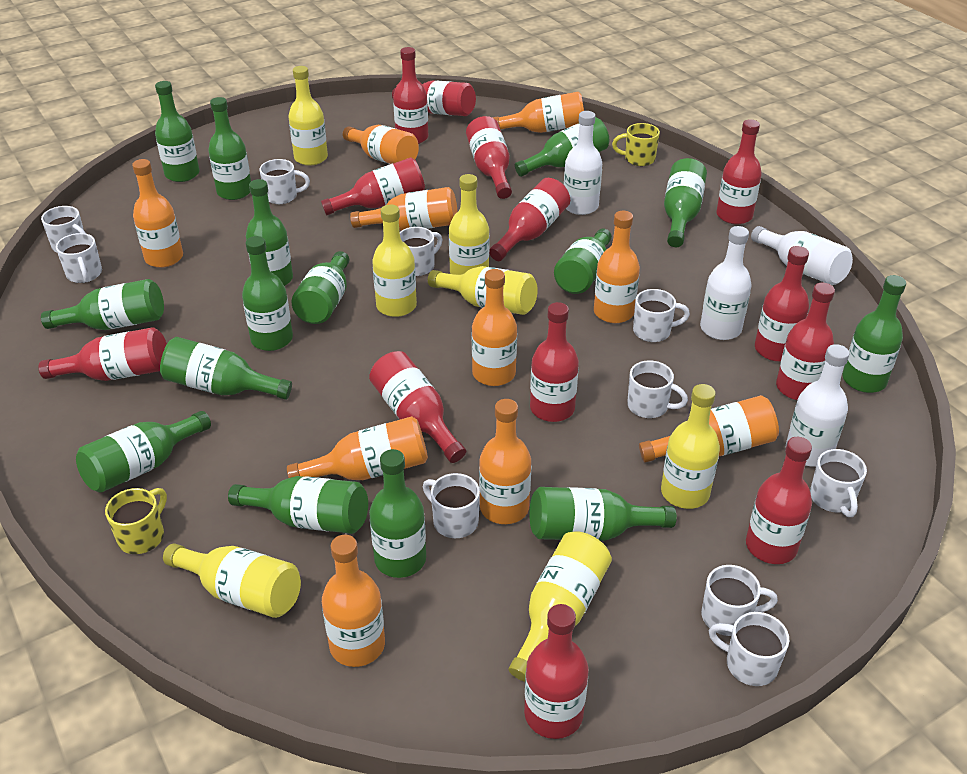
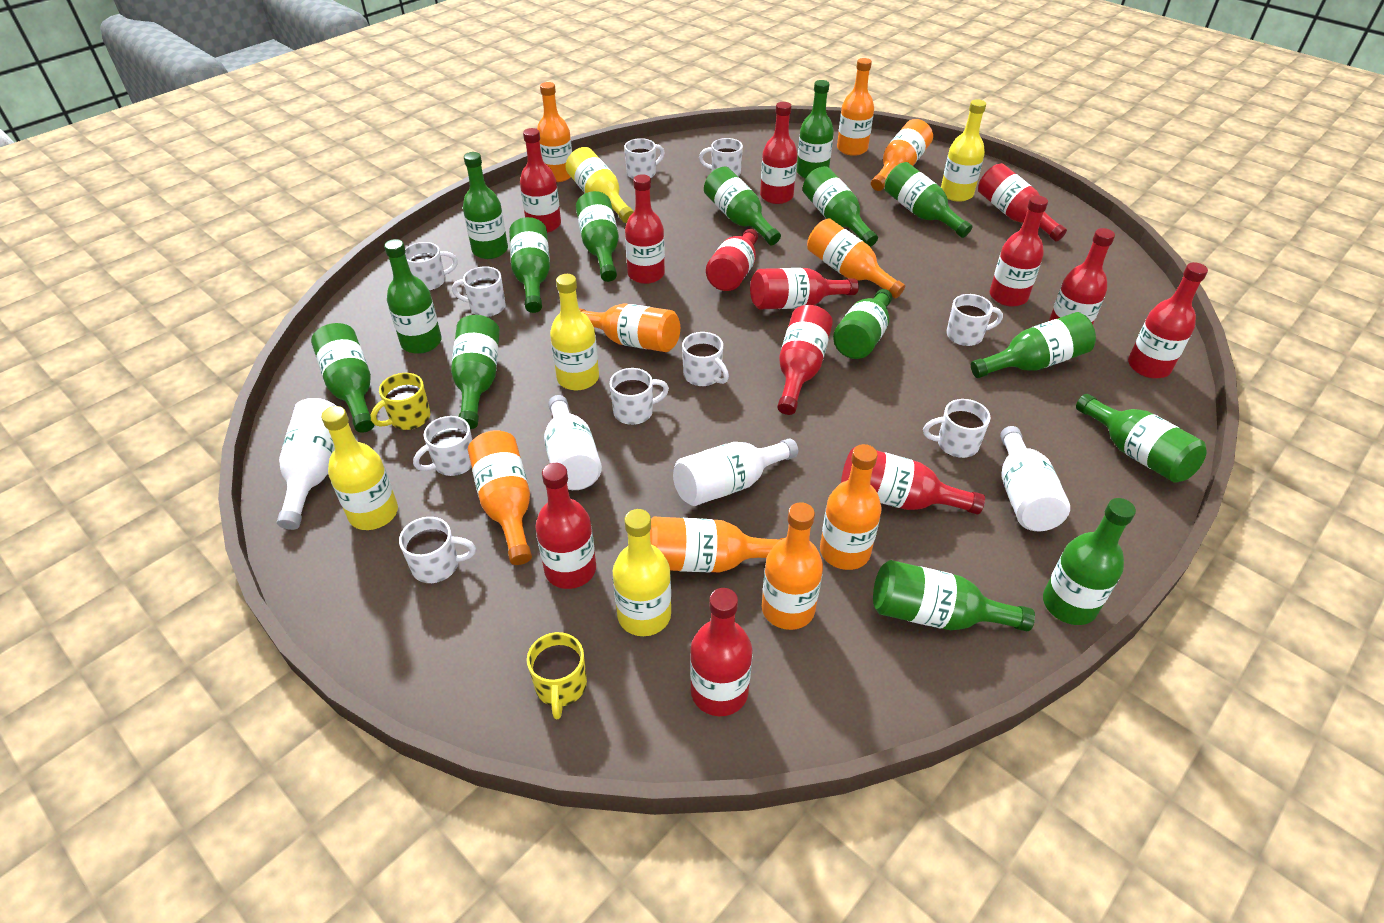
orange bottle: 10 -> 9
yellow bottle: 7 -> 5

